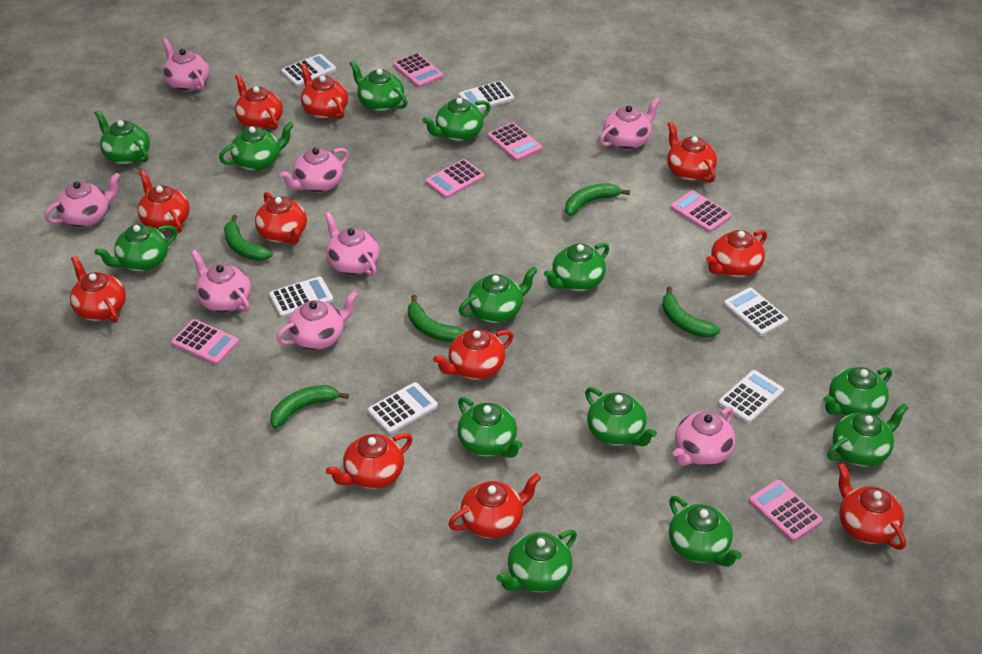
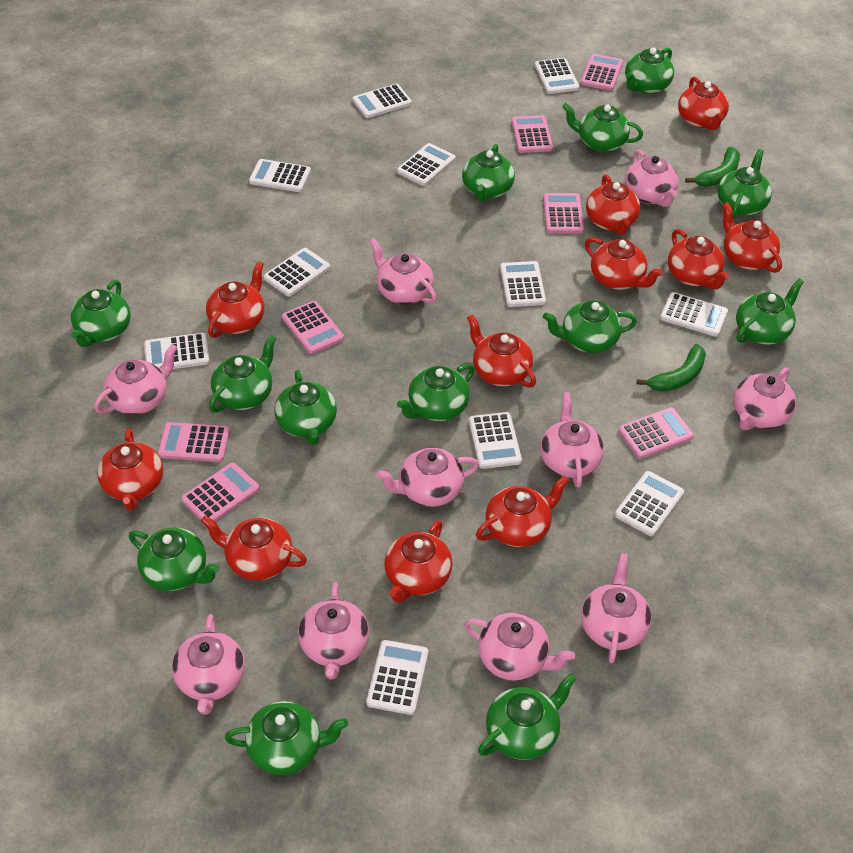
green banana: 5 -> 2
pink calculator: 6 -> 7
pink teapot: 8 -> 10
white calculator: 6 -> 11

